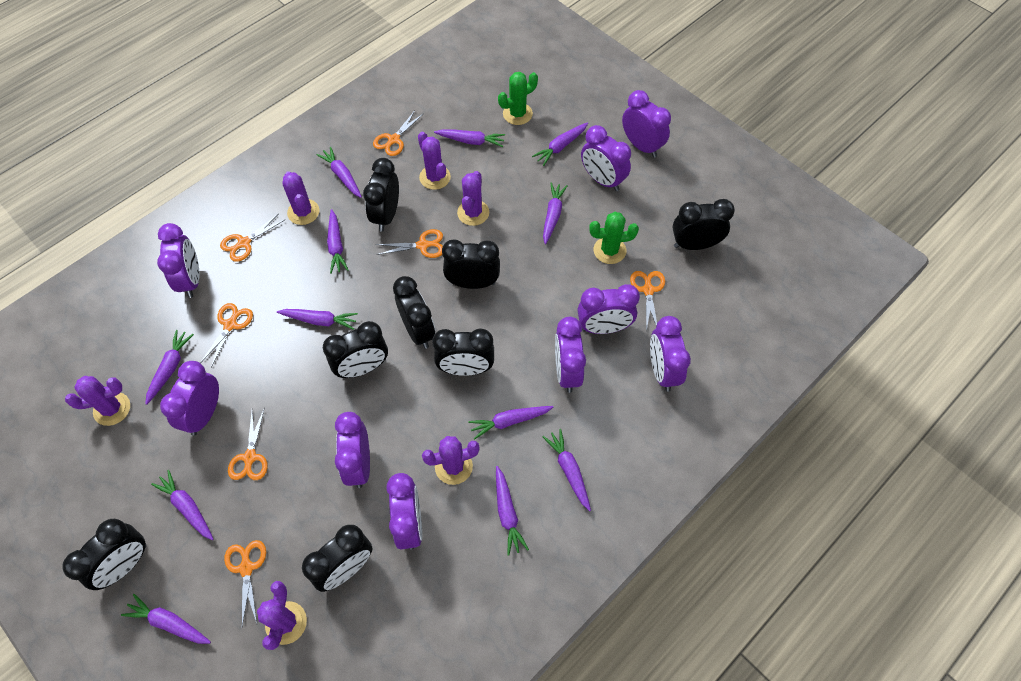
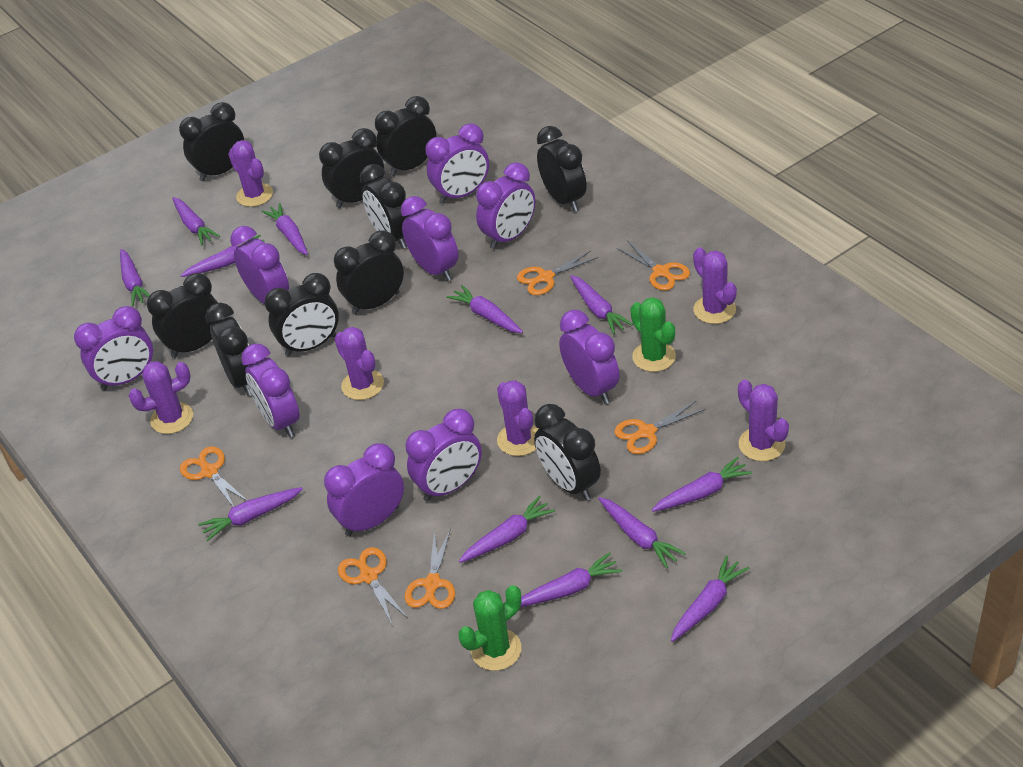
black clock: 8 -> 10
orange scissors: 7 -> 6

